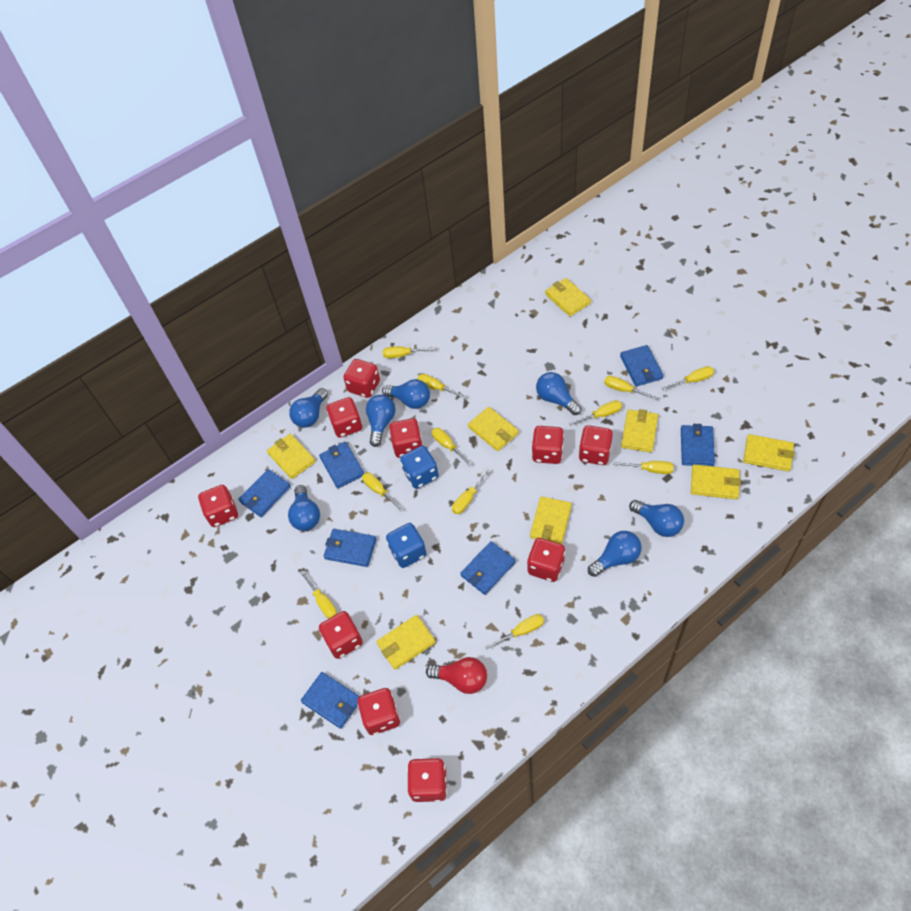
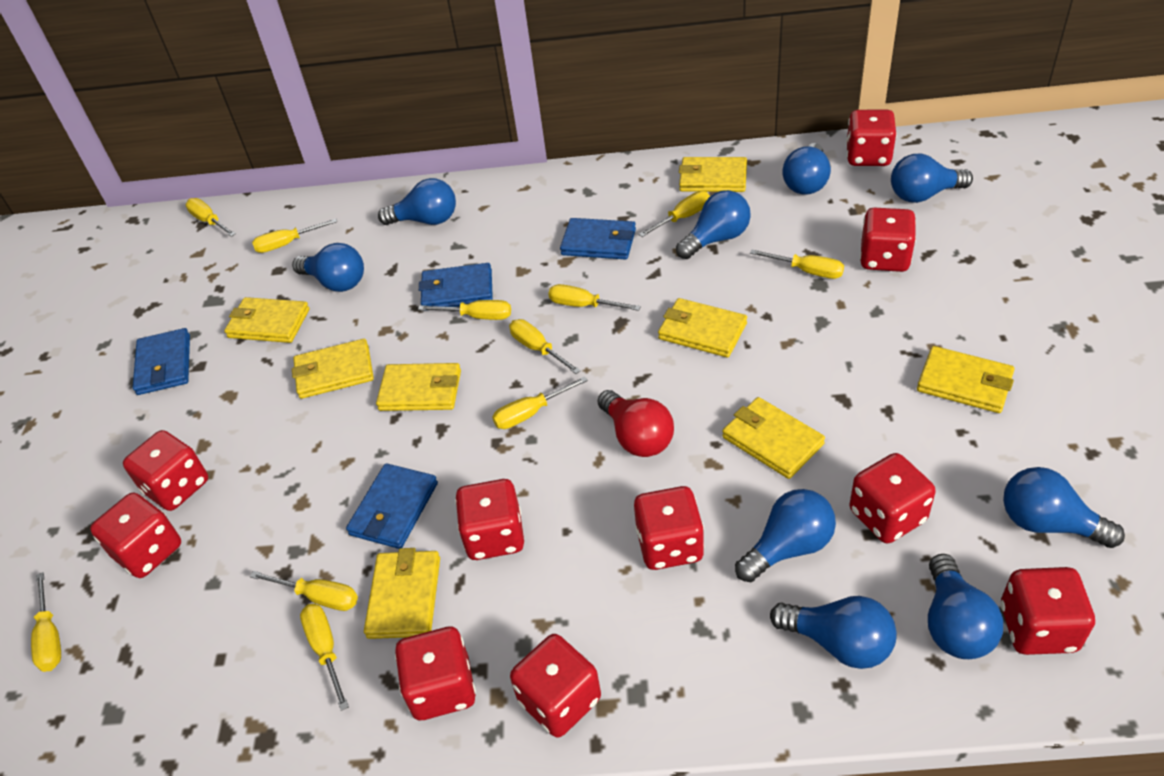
blue dice: 2 -> 0
blue light bulb: 7 -> 9
blue wallet: 7 -> 4

